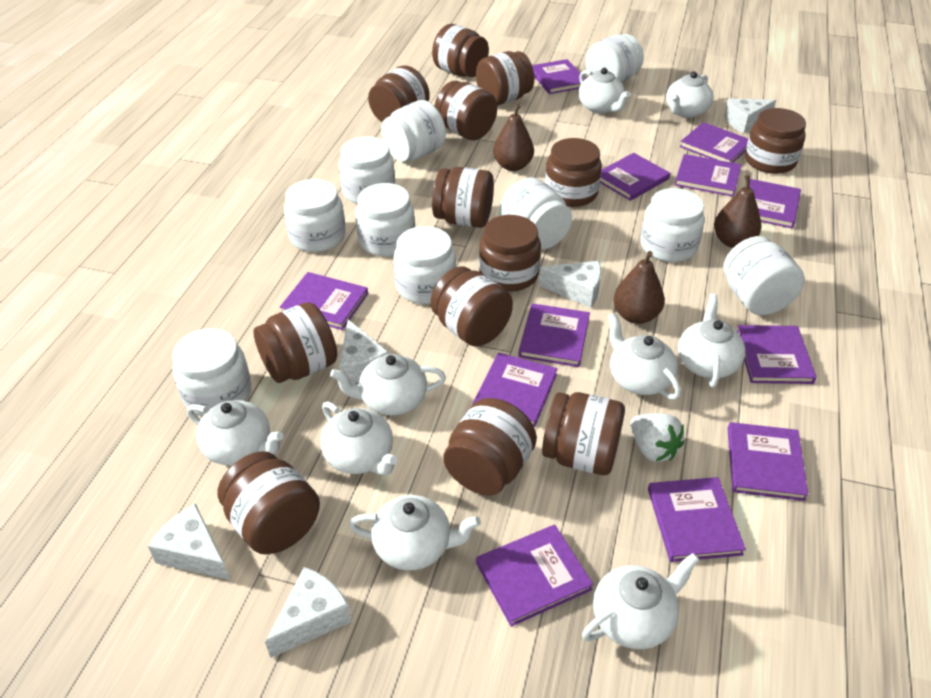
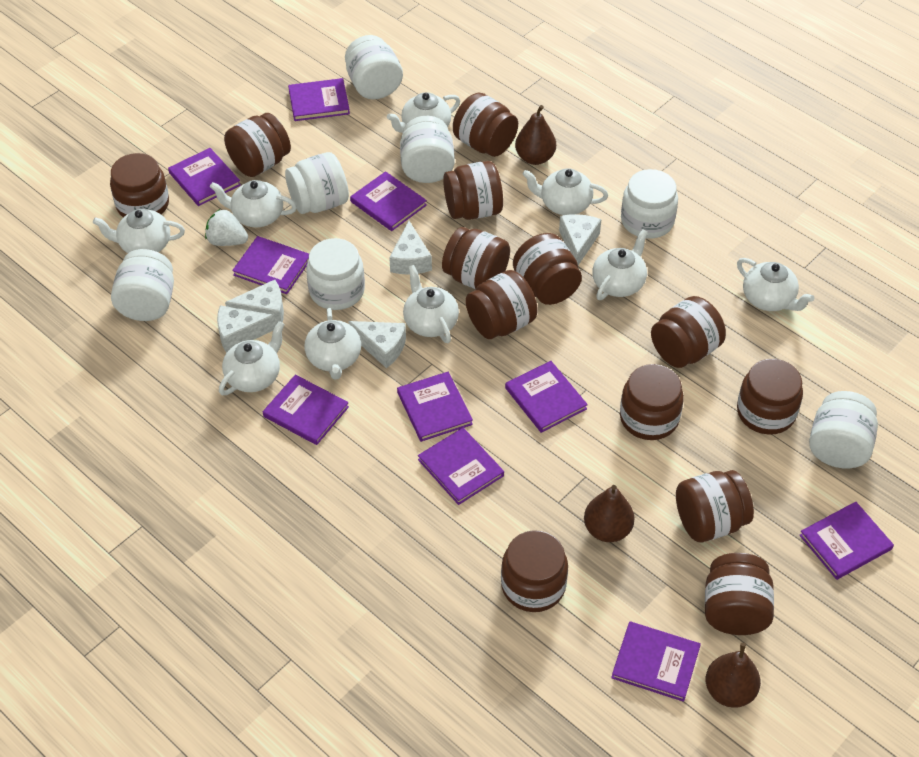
purple book: 12 -> 10
white jar: 10 -> 7

